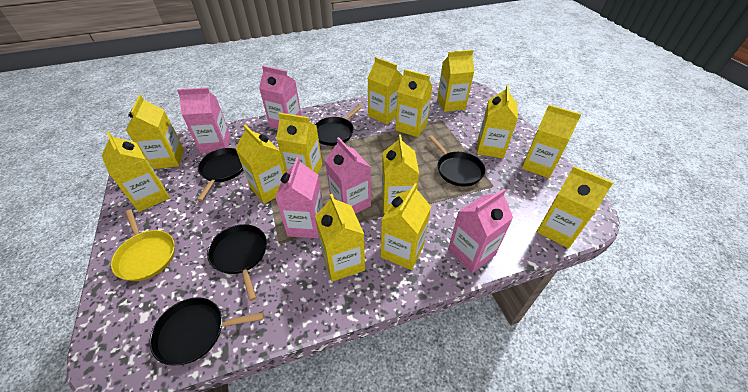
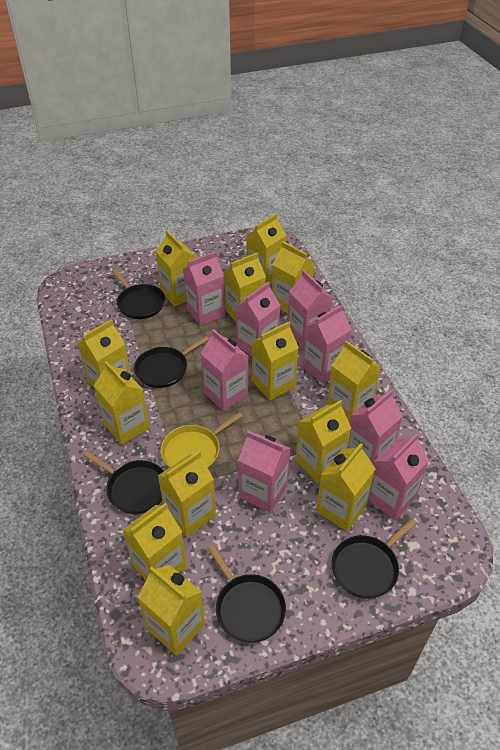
pink carton: 5 -> 8

